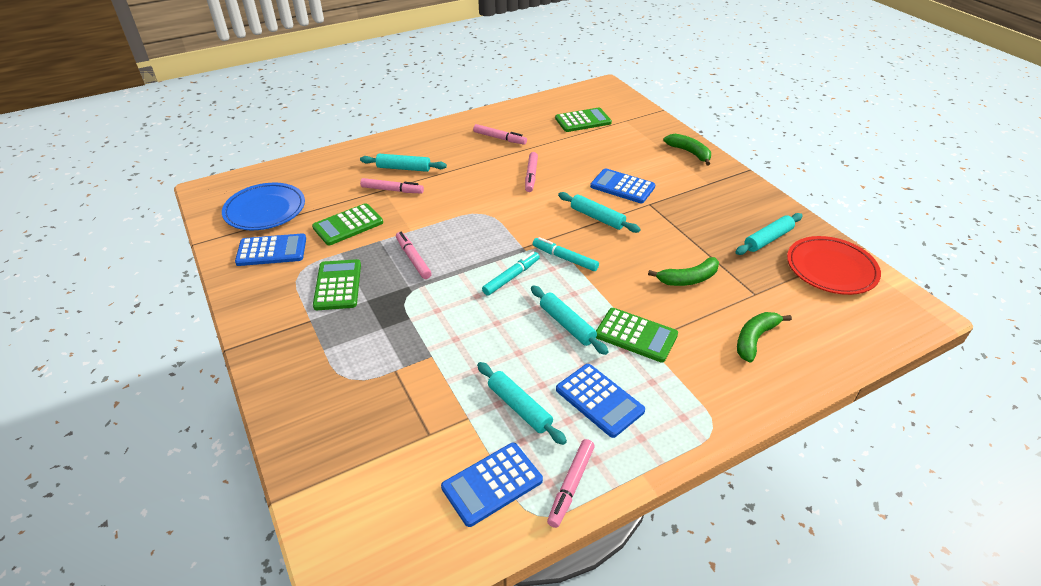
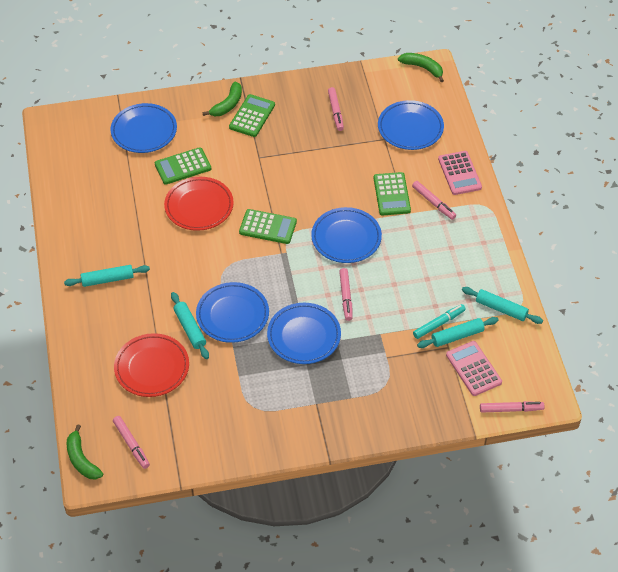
blue calculator: 4 -> 0
blue plate: 1 -> 5
pink calculator: 0 -> 2
red plate: 1 -> 2
turquoise marker: 2 -> 1
turquoise rolling pin: 5 -> 4

